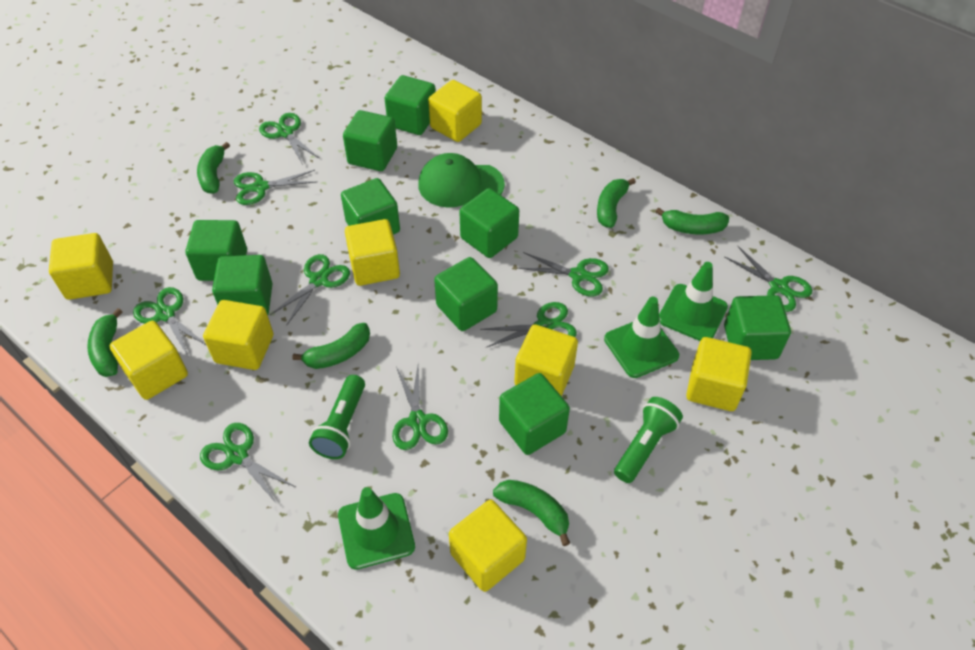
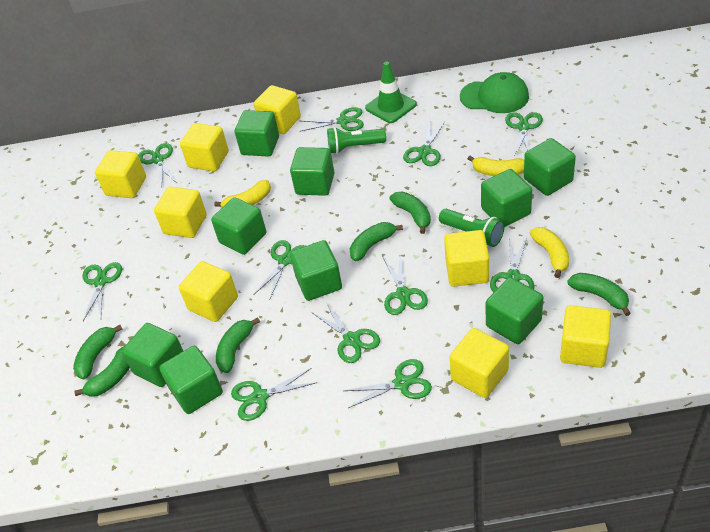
green scissors: 9 -> 11
green traffic cone: 3 -> 1
yellow banana: 0 -> 3

